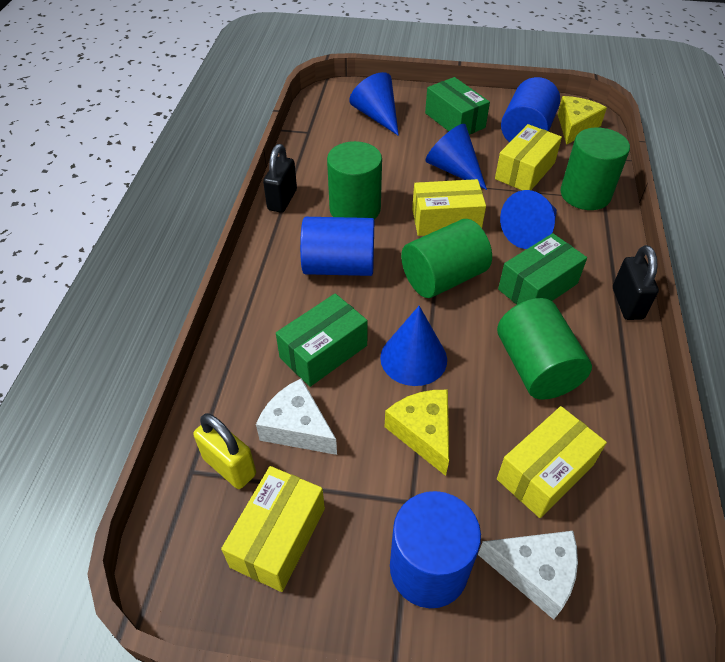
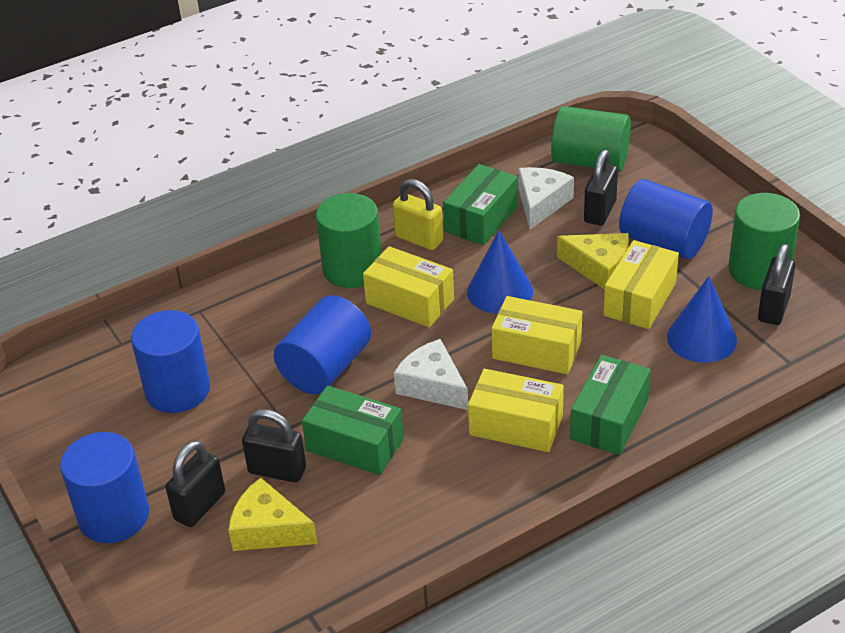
black padlock: 2 -> 4
blue cone: 4 -> 2
blue cylinder: 3 -> 4
green cylinder: 4 -> 3

